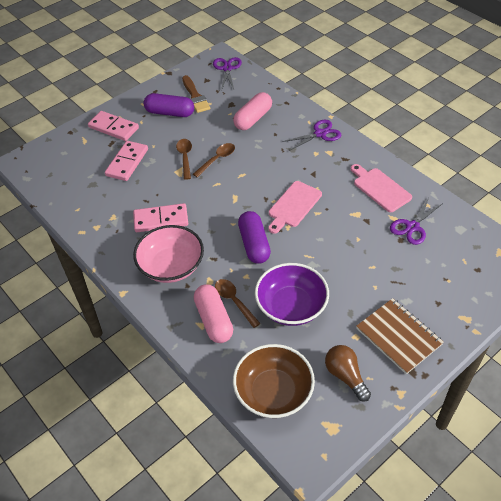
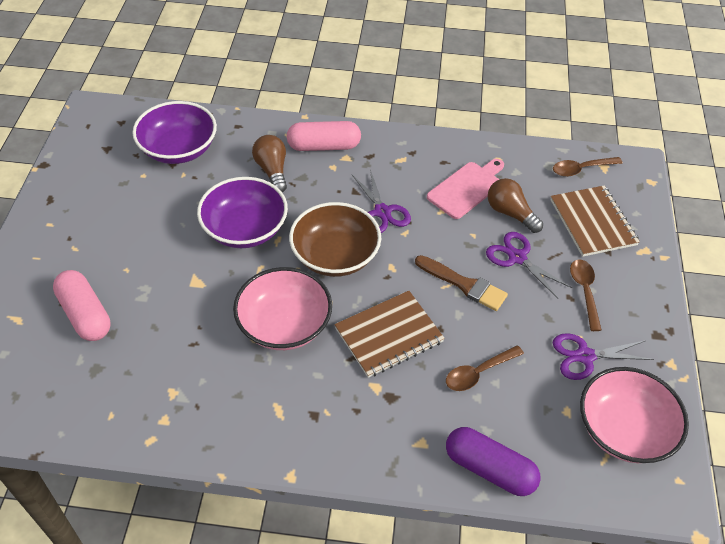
brown light bulb: 1 -> 2
brown notebook: 1 -> 2
pink bowl: 1 -> 2
pink cutting board: 2 -> 1
pink domino: 3 -> 0
purple bowl: 1 -> 2
purple capsule: 2 -> 1

